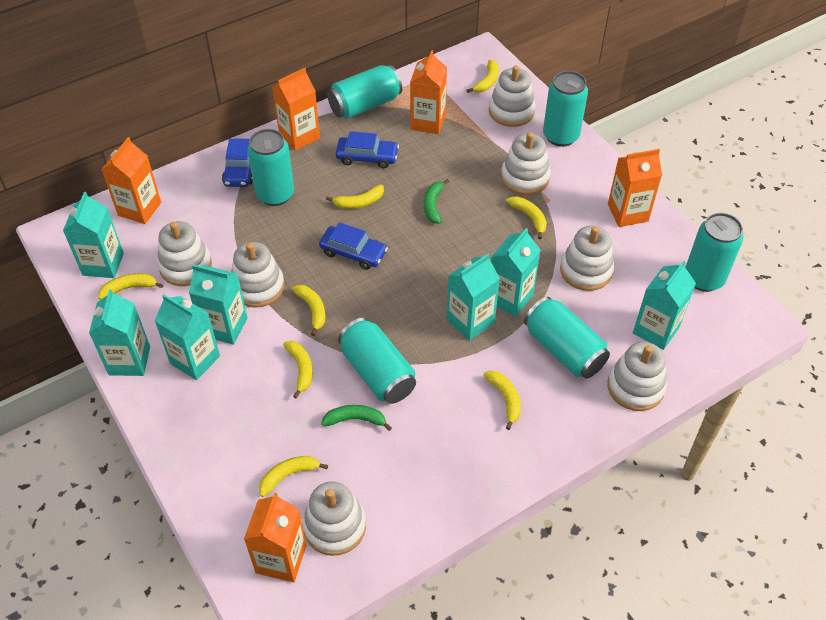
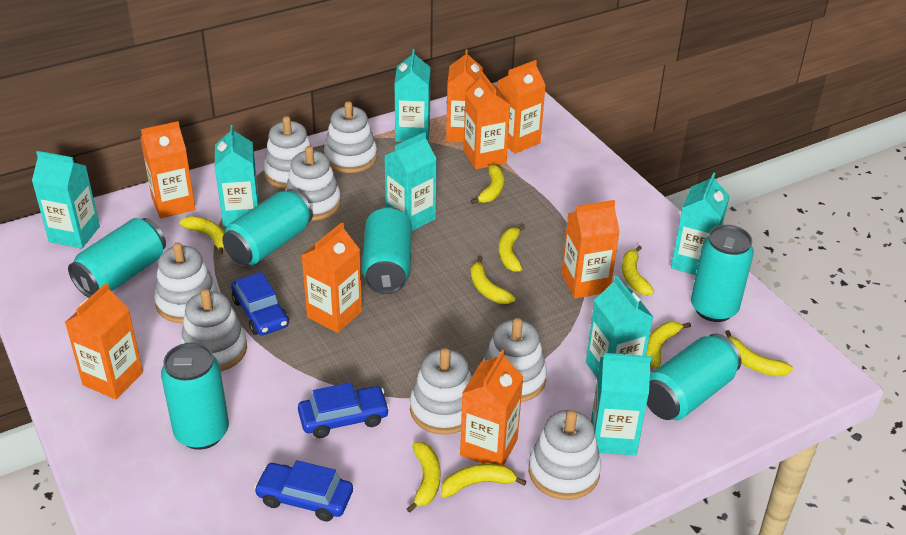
green banana: 2 -> 0
orange carton: 5 -> 8
white stacking toy: 7 -> 8
yellow banana: 8 -> 9

